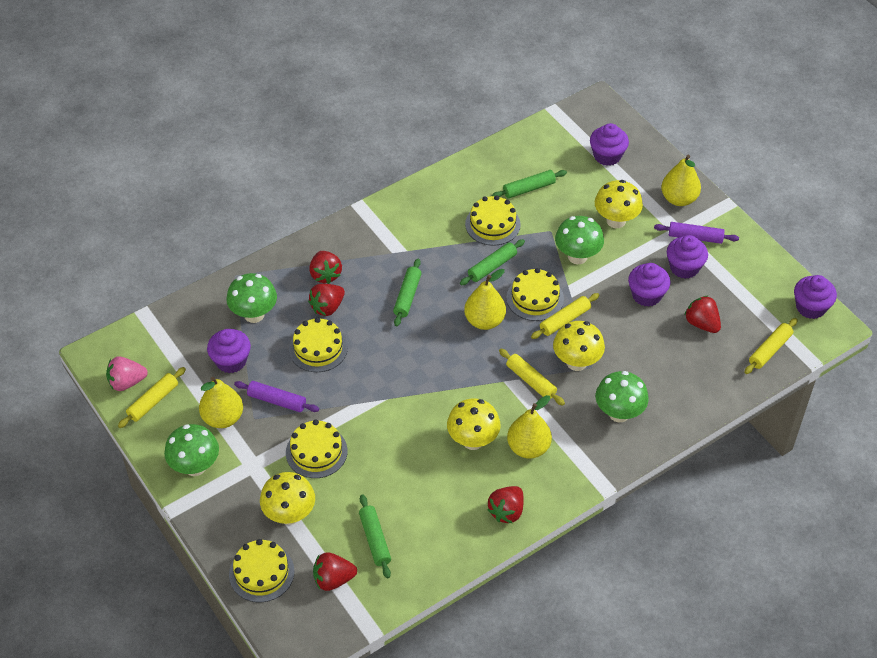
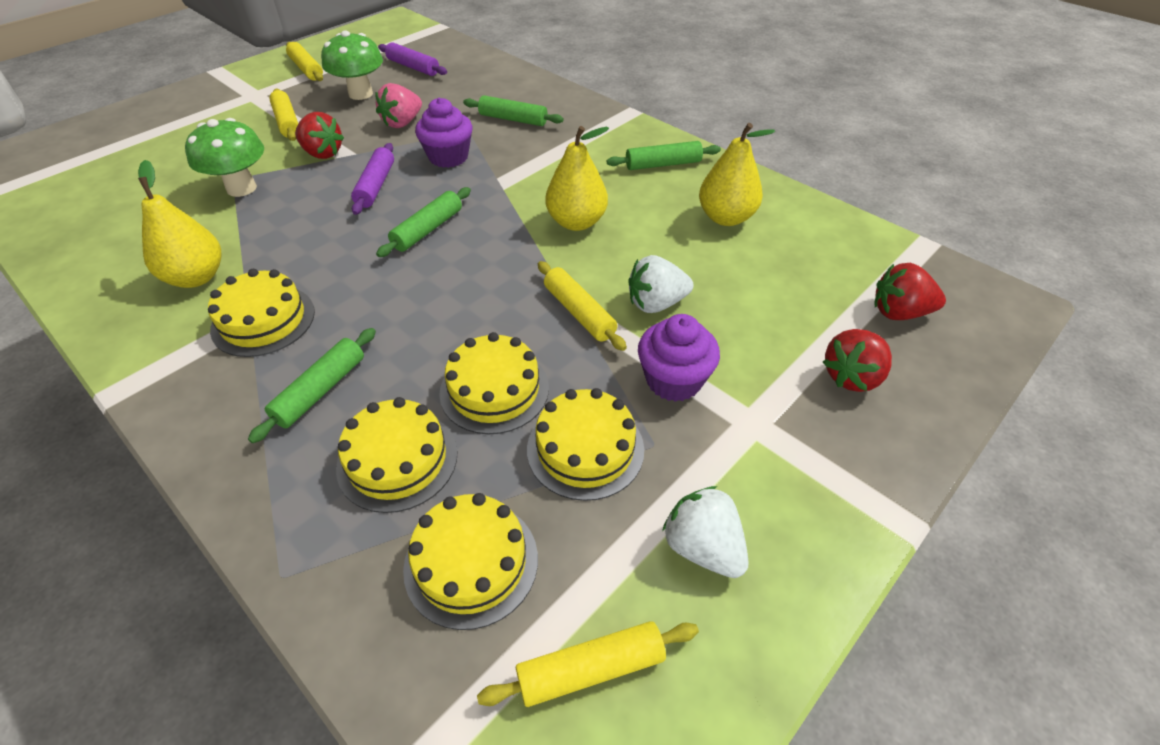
green mushroom: 4 -> 2
purple cupcake: 5 -> 2
red strawberry: 5 -> 3
white strawberry: 0 -> 2
yellow mushroom: 4 -> 0
yellow pear: 4 -> 3

